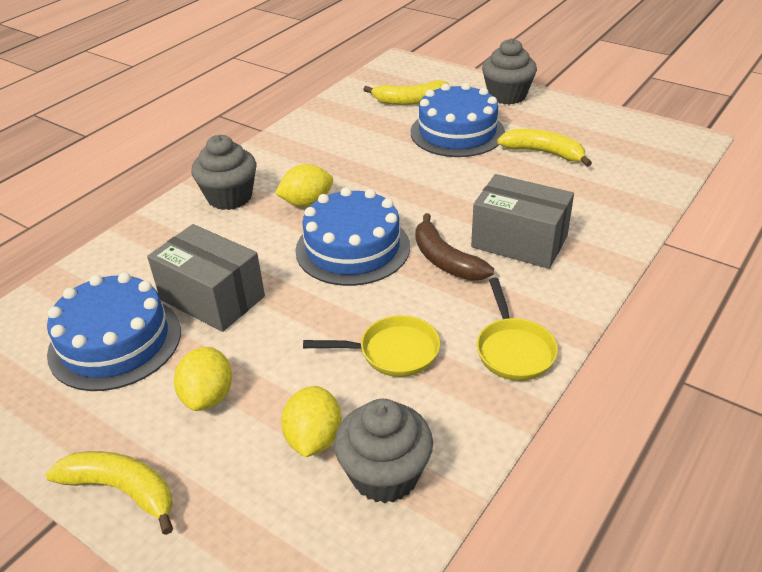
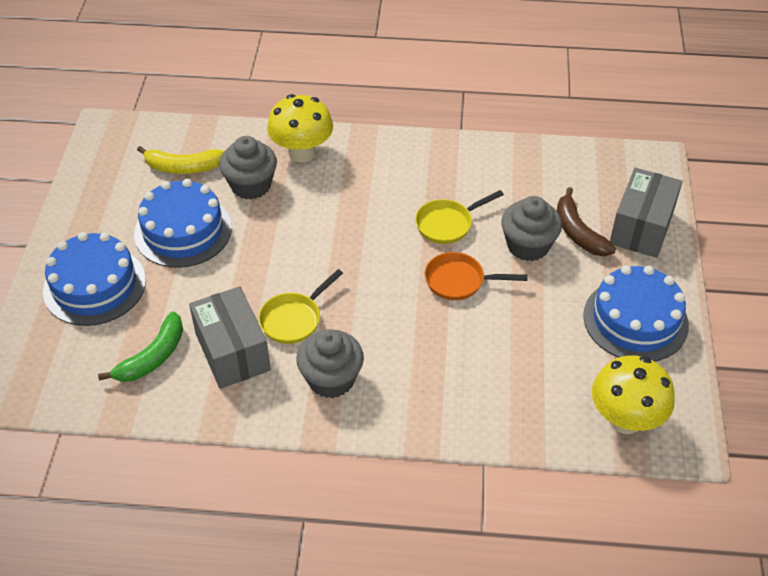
green banana: 0 -> 1
orange pan: 0 -> 1
yellow banana: 3 -> 1
yellow lemon: 3 -> 0
yellow mushroom: 0 -> 2

